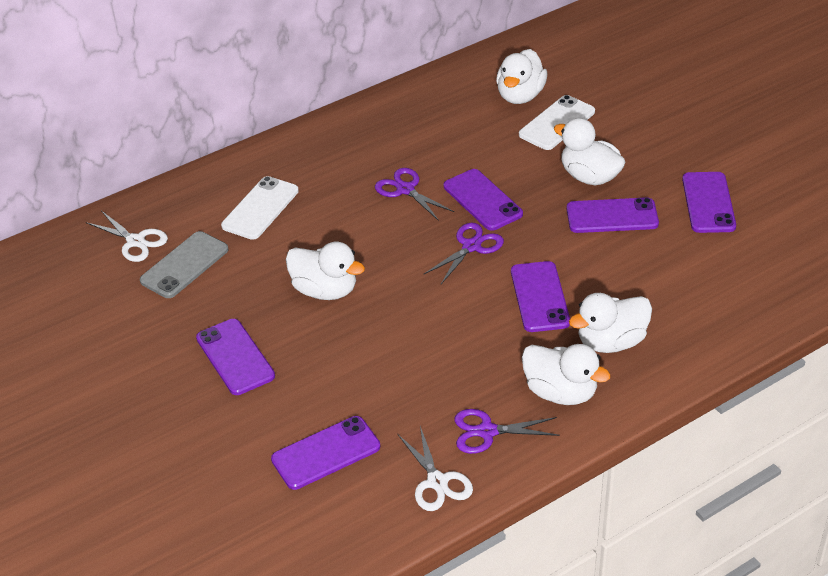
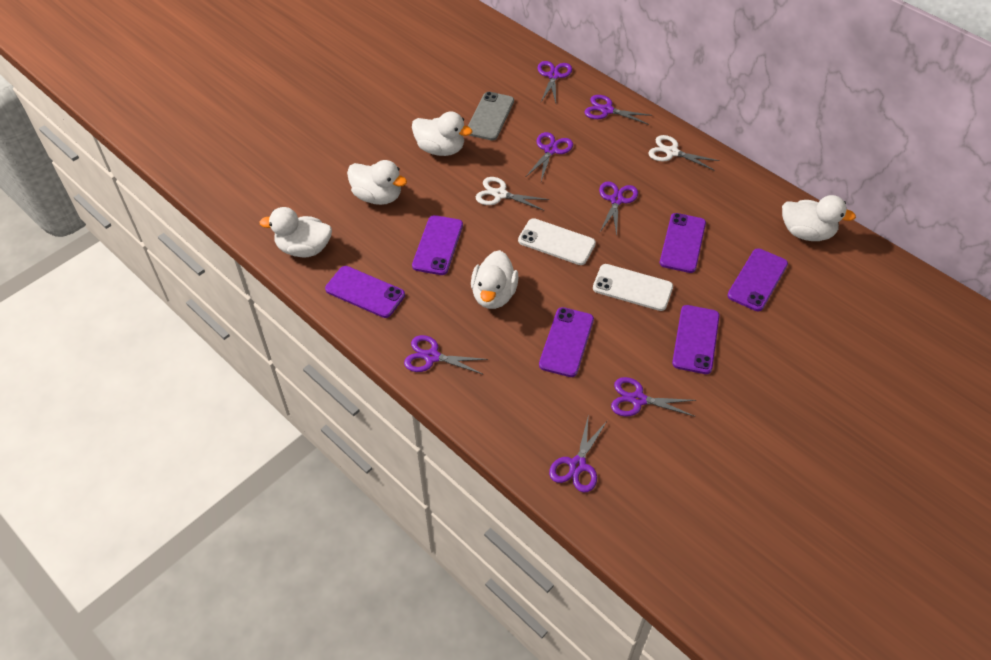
purple scissors: 3 -> 7

